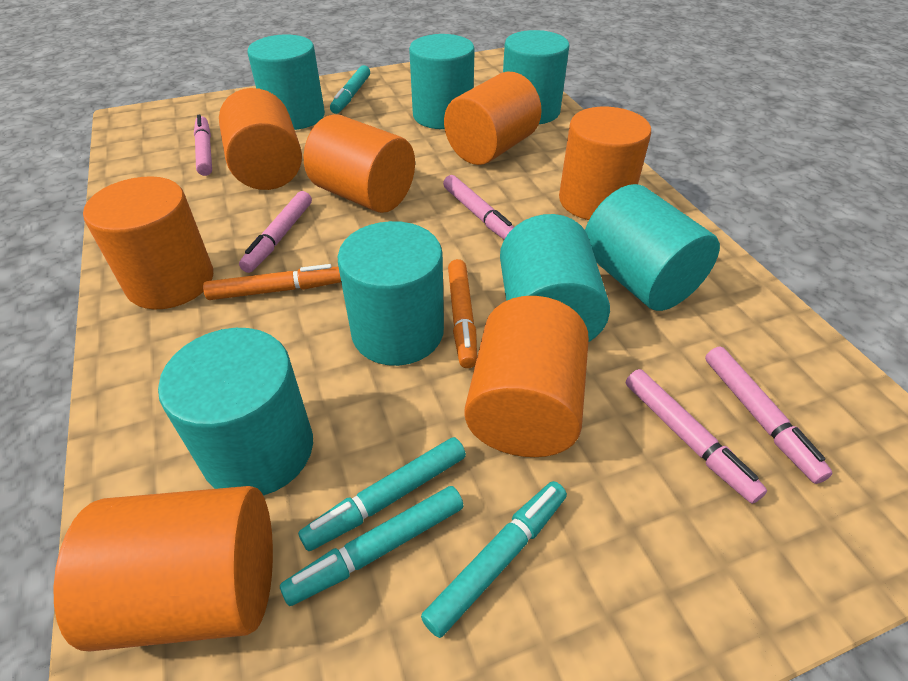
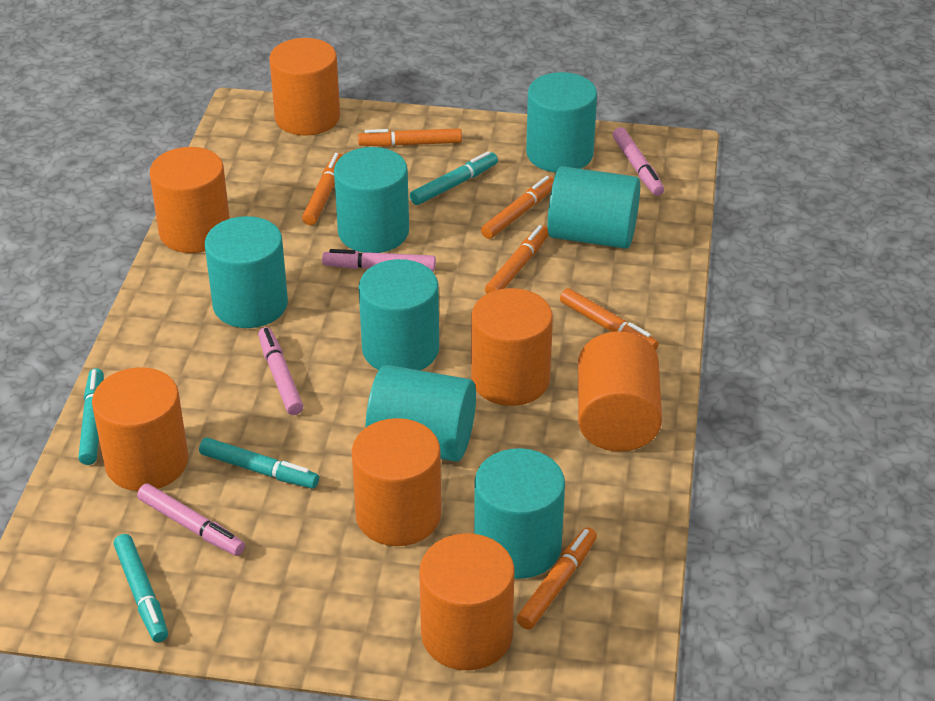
orange marker: 2 -> 6
pink marker: 5 -> 4

